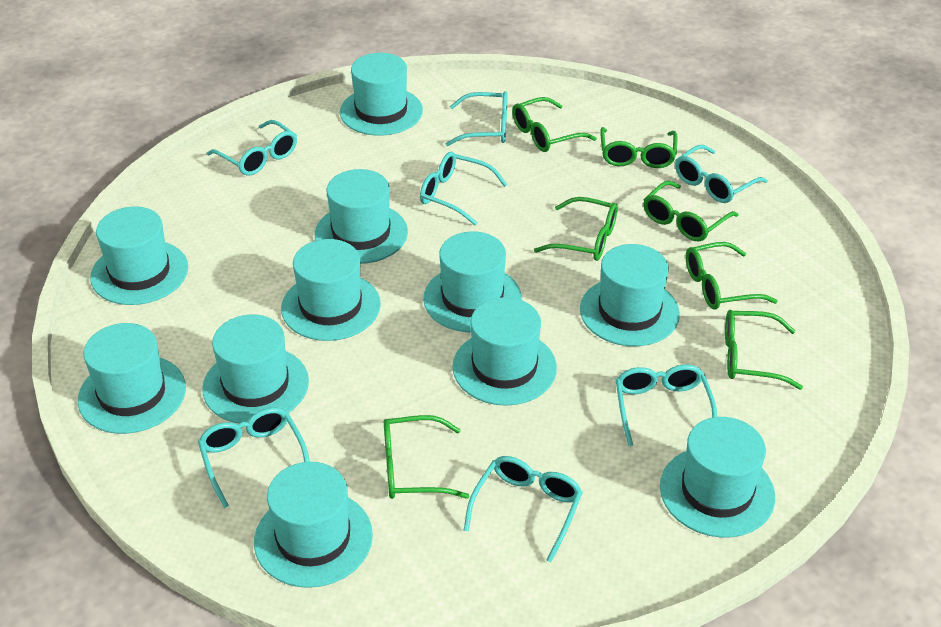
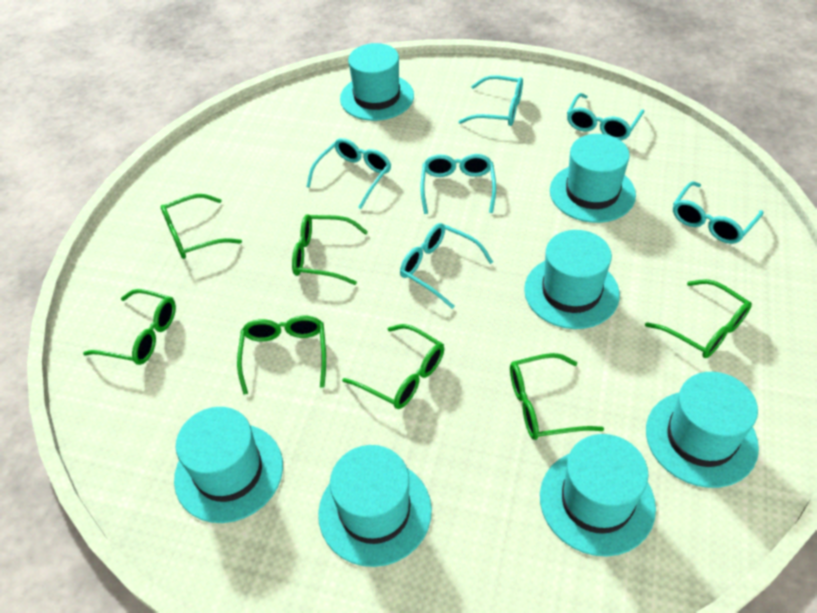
turquoise glasses: 7 -> 6
turquoise hat: 11 -> 7

